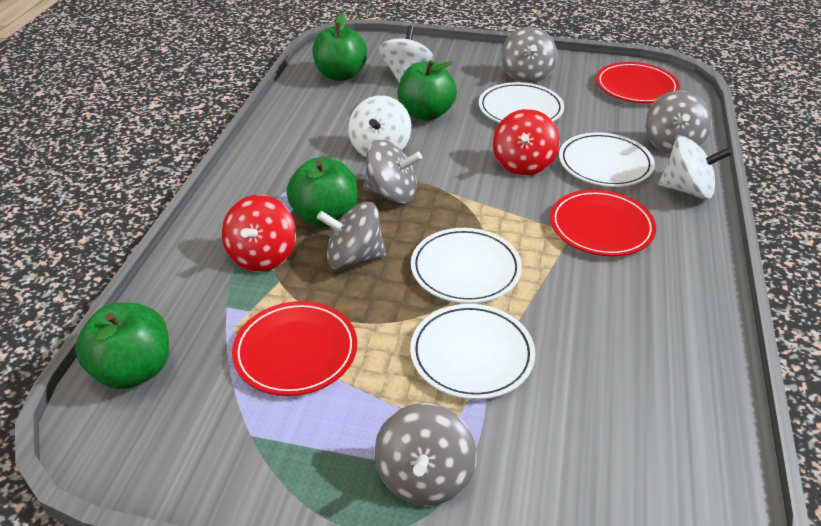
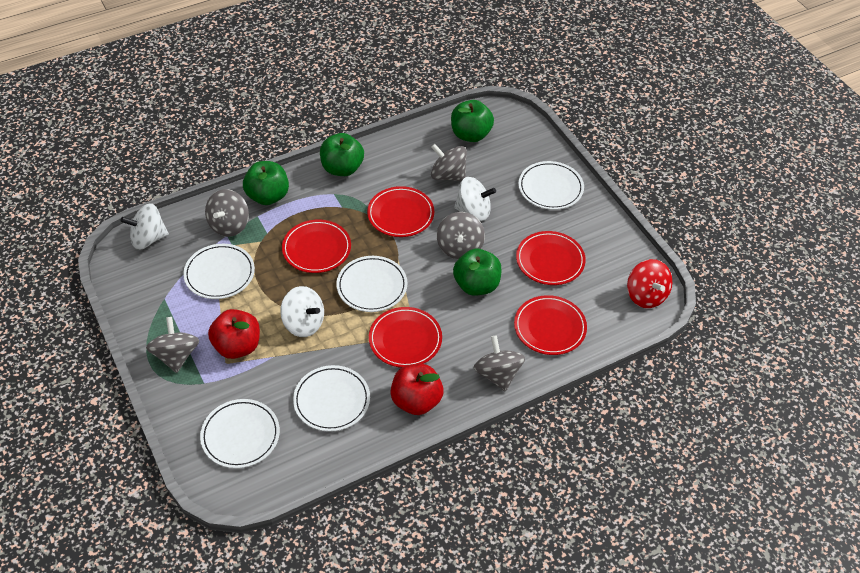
red apple: 0 -> 2
red plate: 3 -> 5
red spinning top: 2 -> 1
white plate: 4 -> 5

